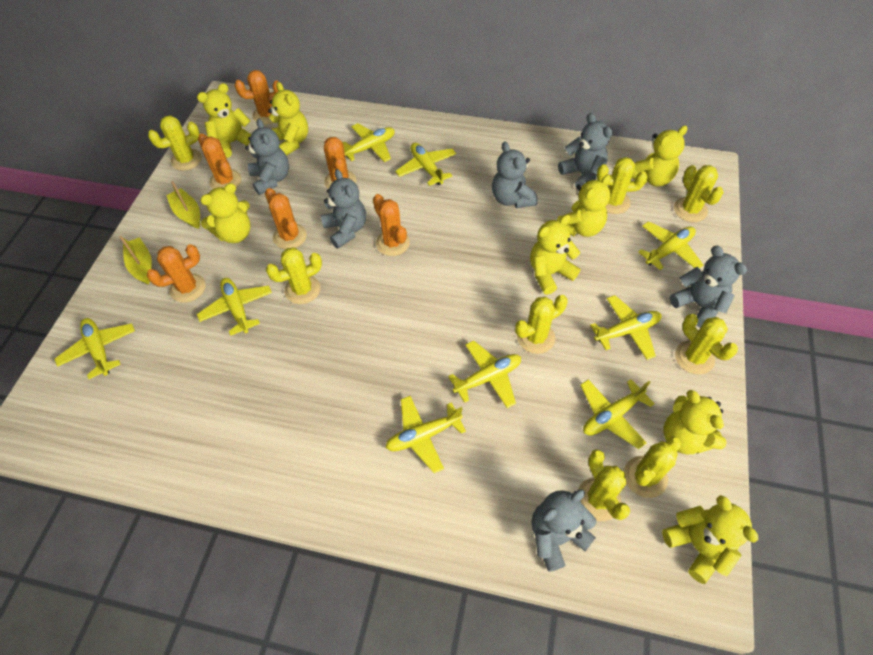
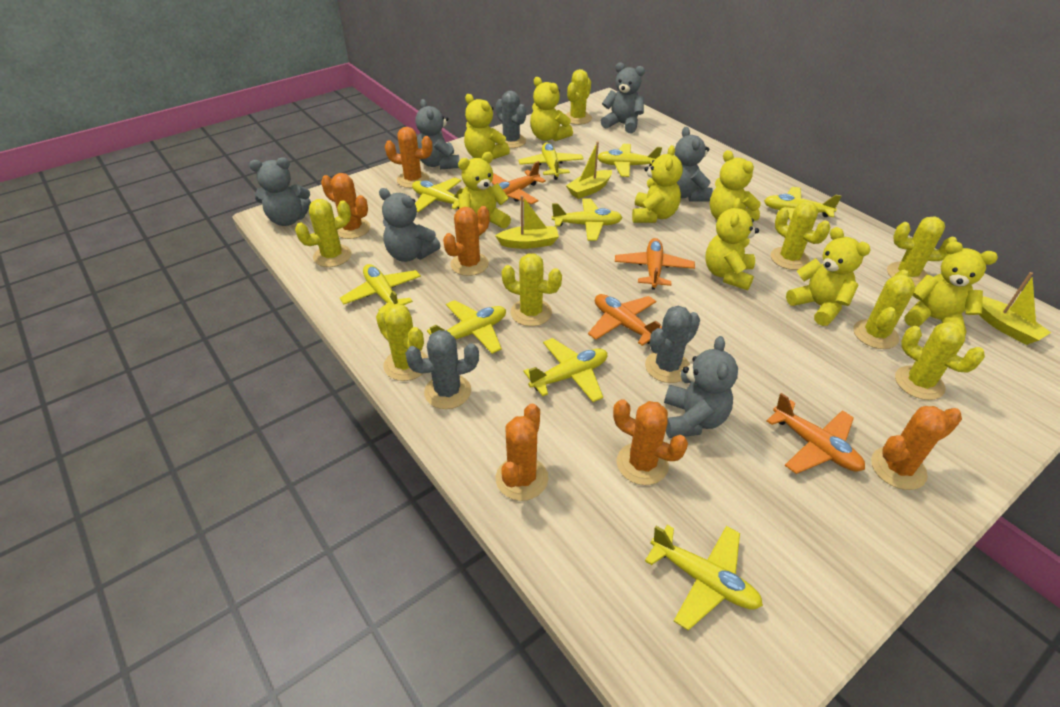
grey cactus: 0 -> 3
orange plane: 0 -> 4
yellow boat: 2 -> 3

